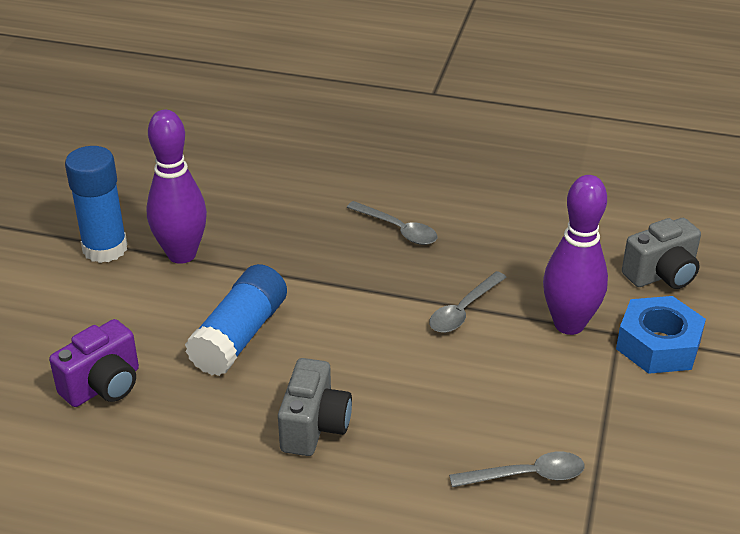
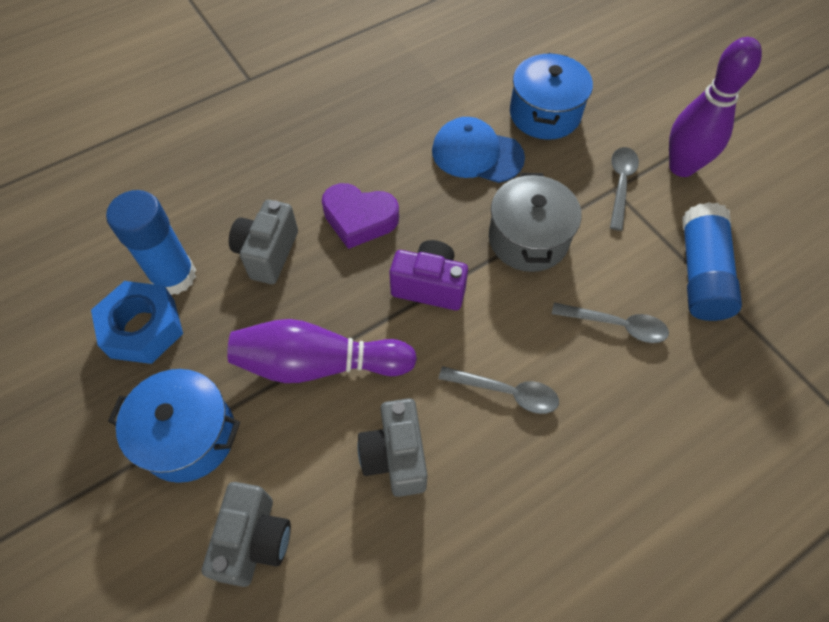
blue cap: 0 -> 1
blue pot: 0 -> 2
grey camera: 2 -> 3
grey pot: 0 -> 1
purple heart: 0 -> 1

